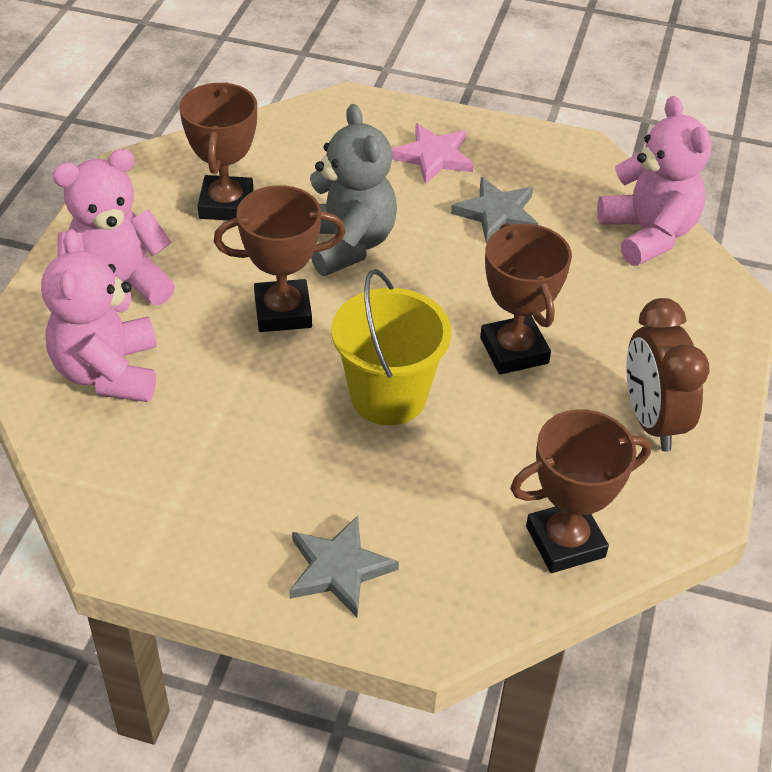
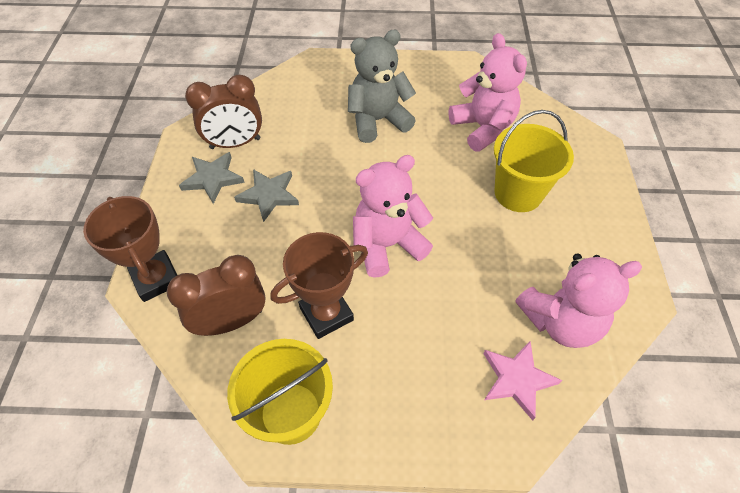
brown clock: 1 -> 2
brown trophy: 4 -> 2
yellow bucket: 1 -> 2

